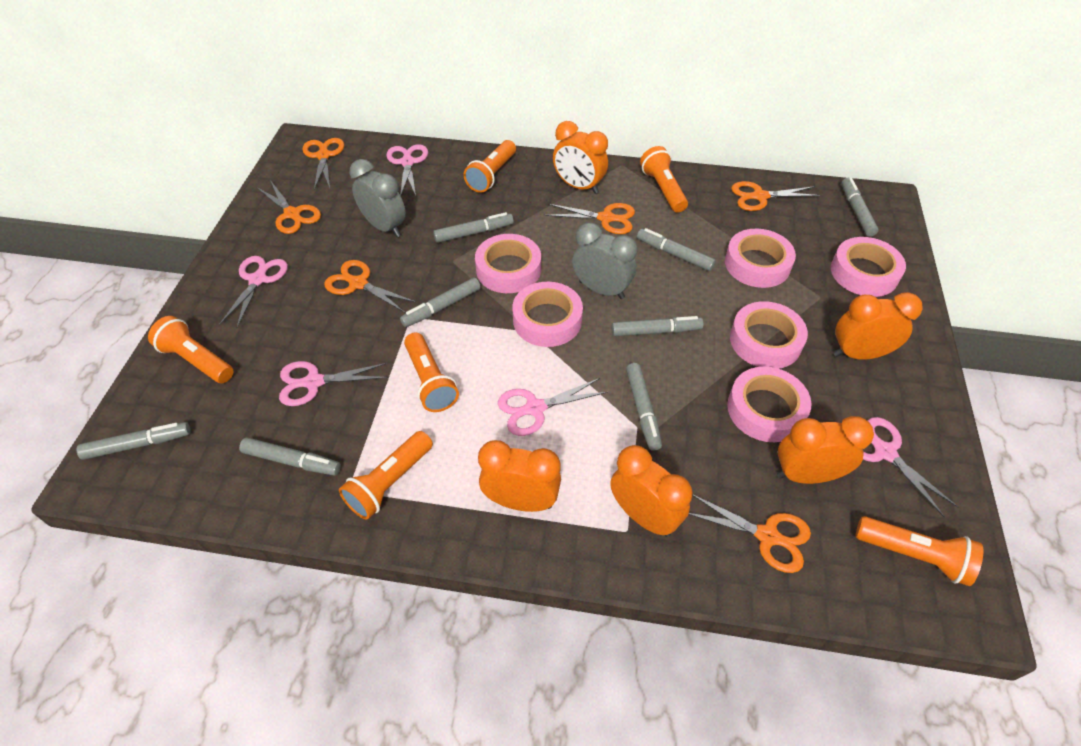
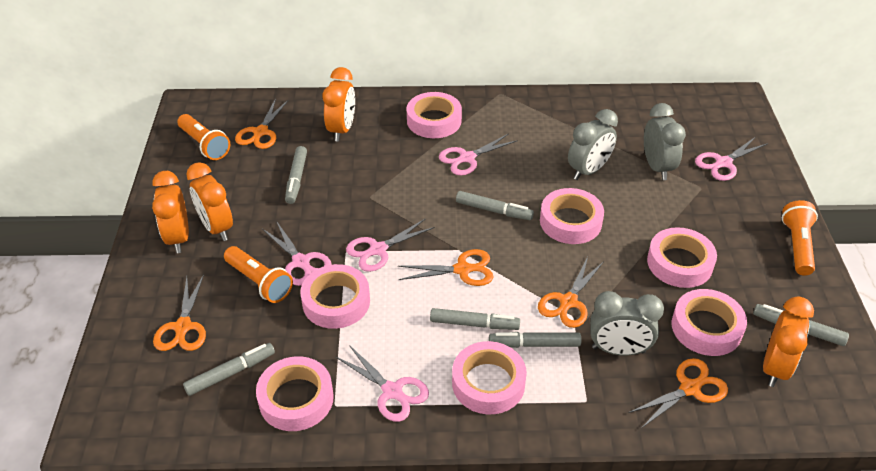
grey clock: 2 -> 3
grey marker: 8 -> 6
orange clock: 5 -> 4
orange flashlight: 6 -> 3
orange scissors: 6 -> 5
pink tape: 6 -> 7

